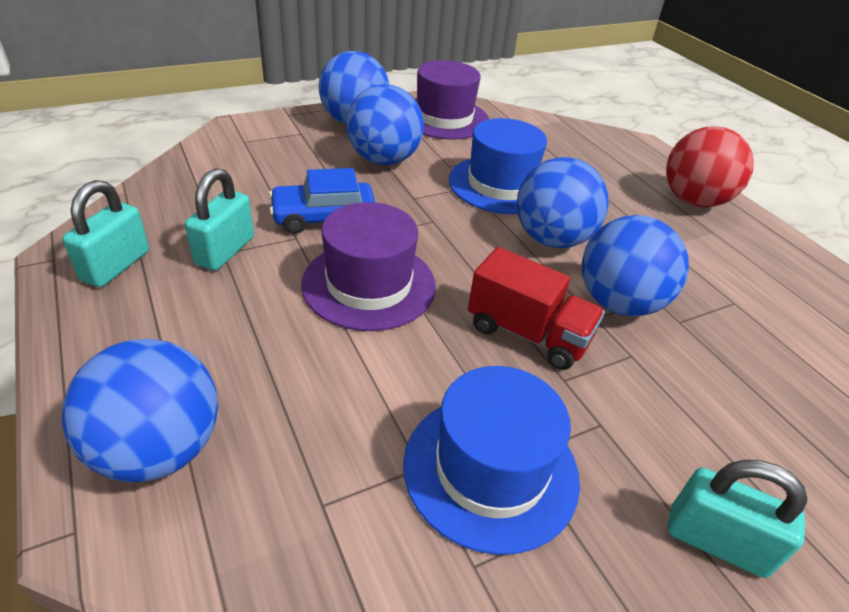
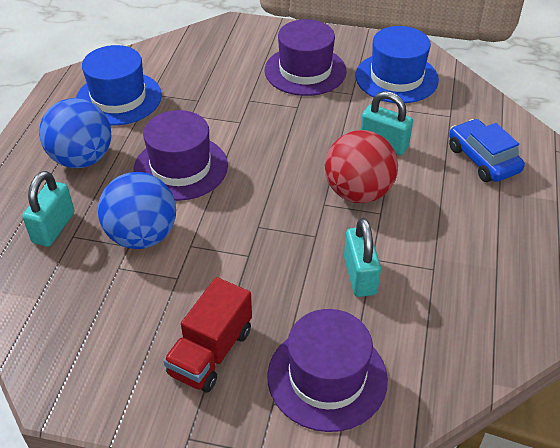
blue ball: 5 -> 2
purple hat: 2 -> 3

